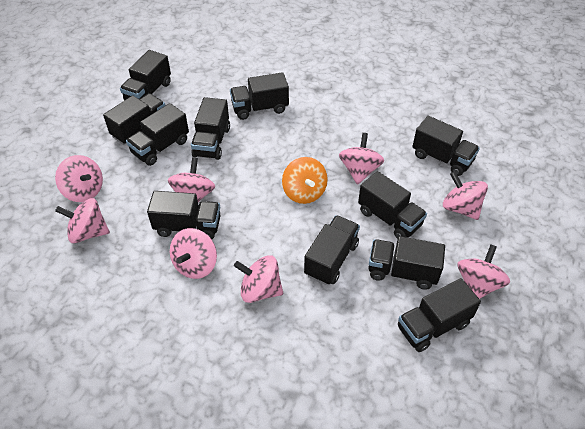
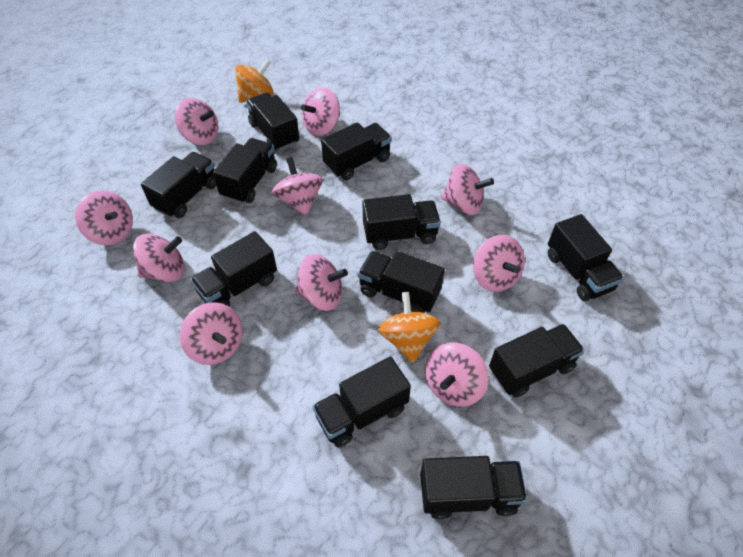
orange spinning top: 1 -> 2
pink spinning top: 8 -> 10

